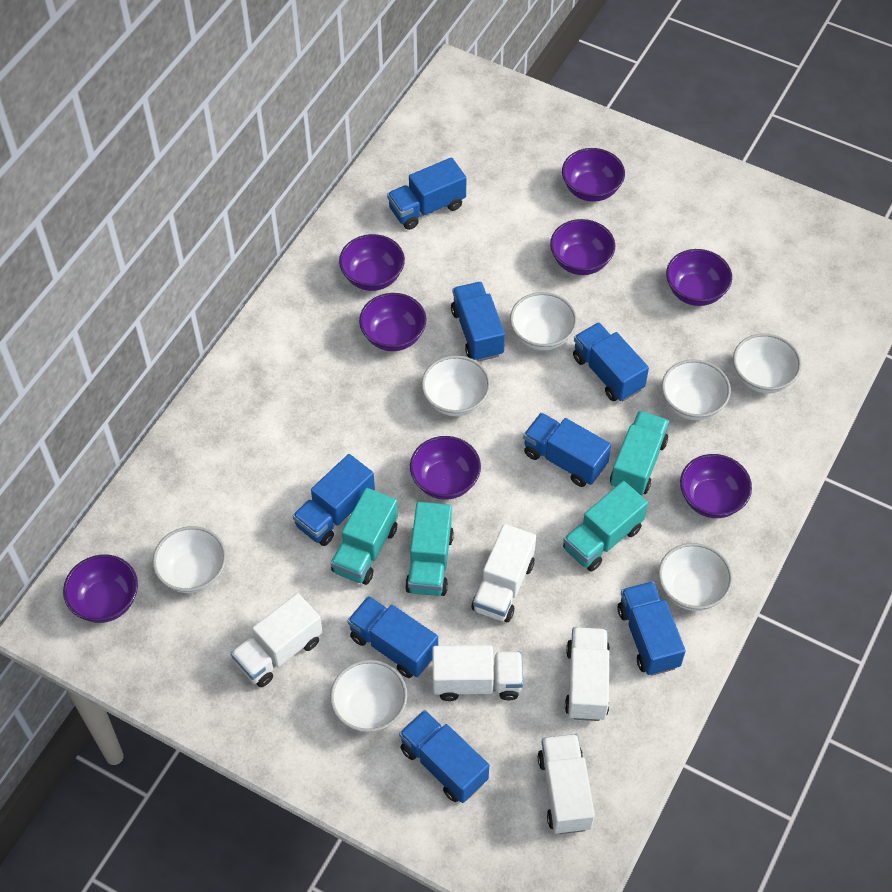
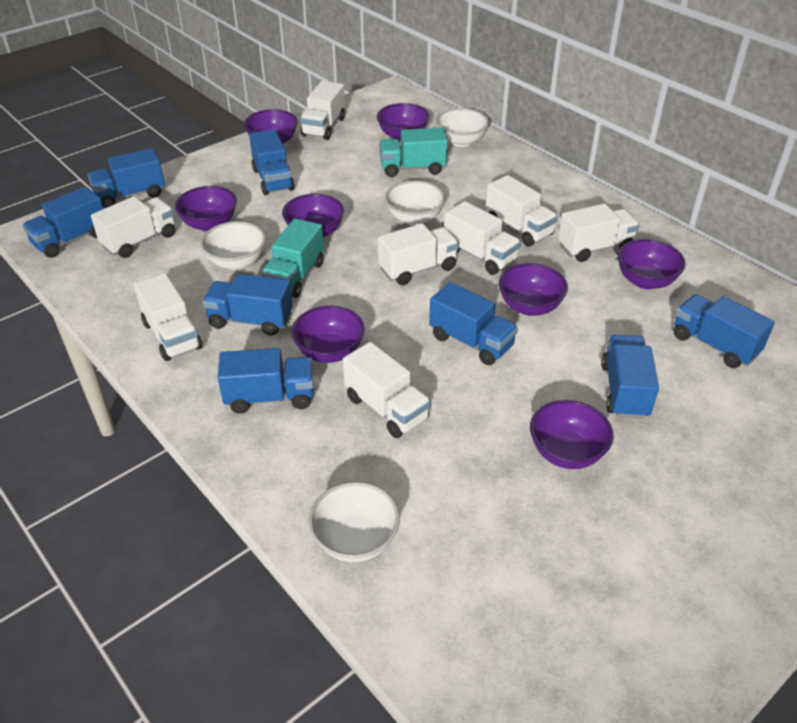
turquoise truck: 4 -> 2
white bowl: 7 -> 4
white truck: 5 -> 8

